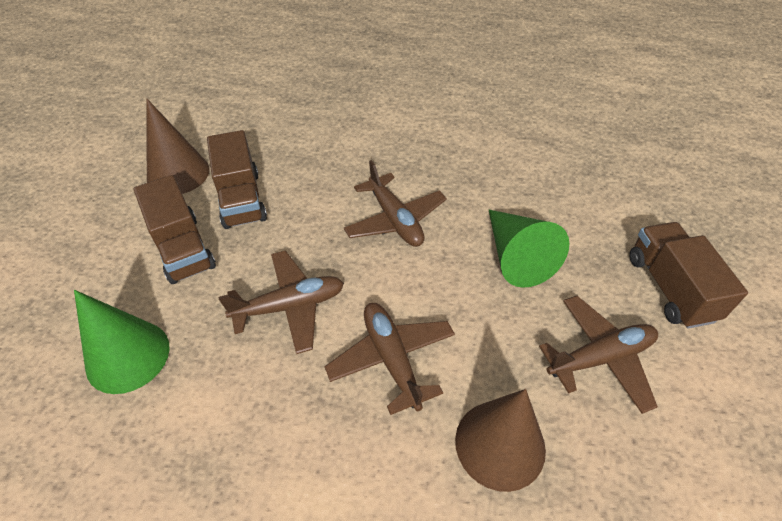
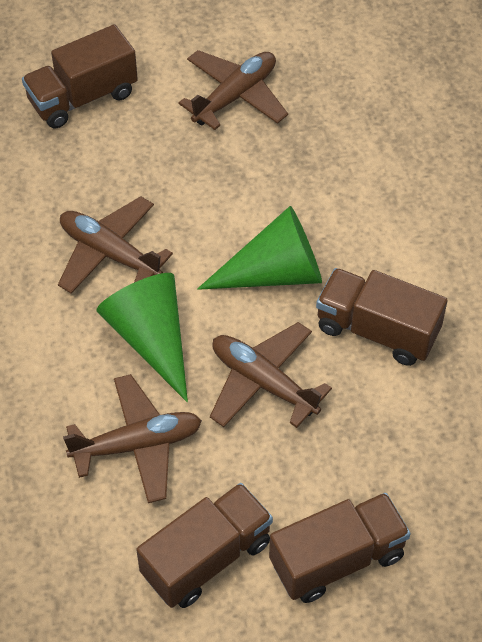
brown cone: 2 -> 0
brown truck: 3 -> 4

